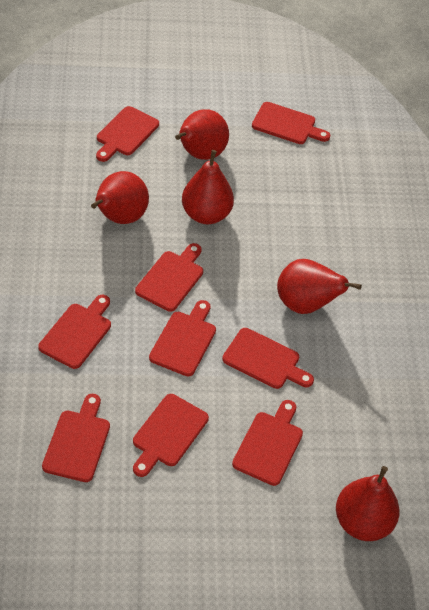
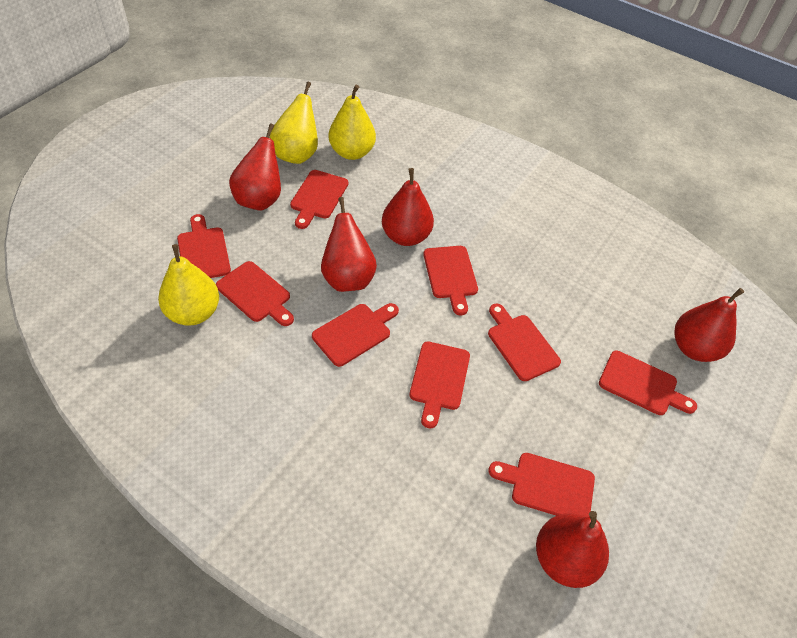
yellow pear: 0 -> 3

